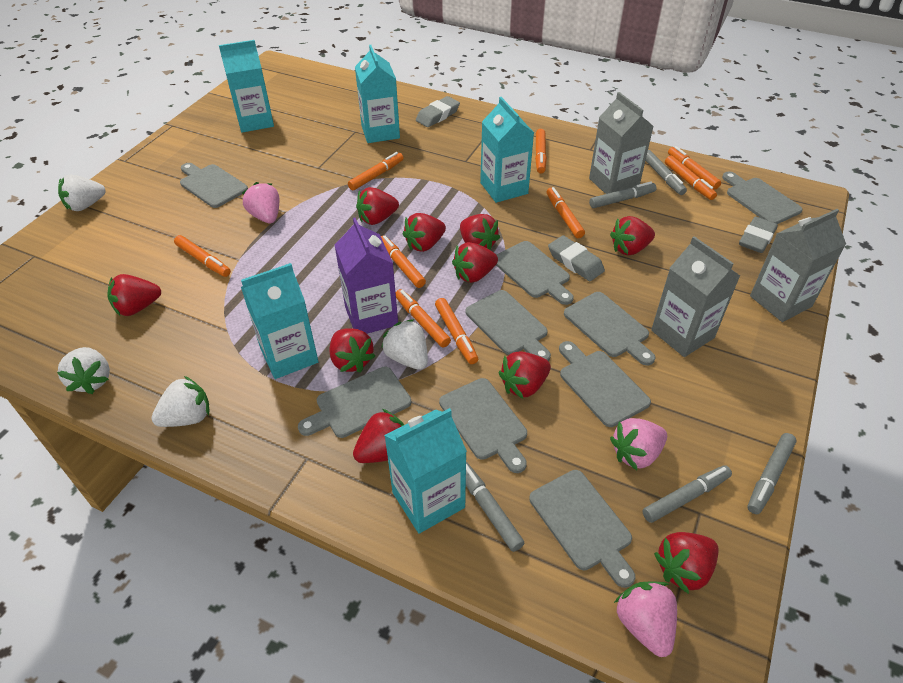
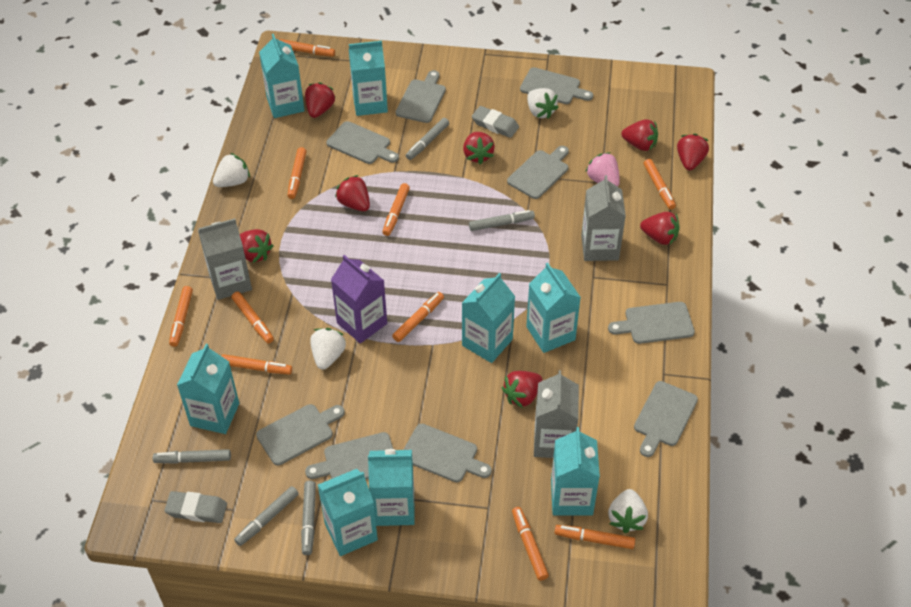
grey eraser: 3 -> 2
orange marker: 9 -> 10
pink strawberry: 3 -> 1
red strawberry: 10 -> 8
turquoise carton: 5 -> 8

